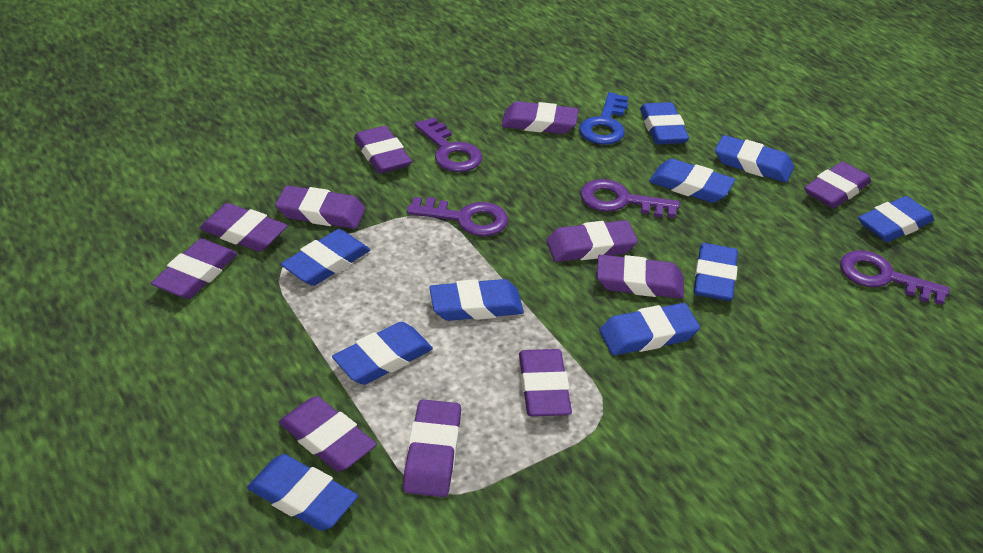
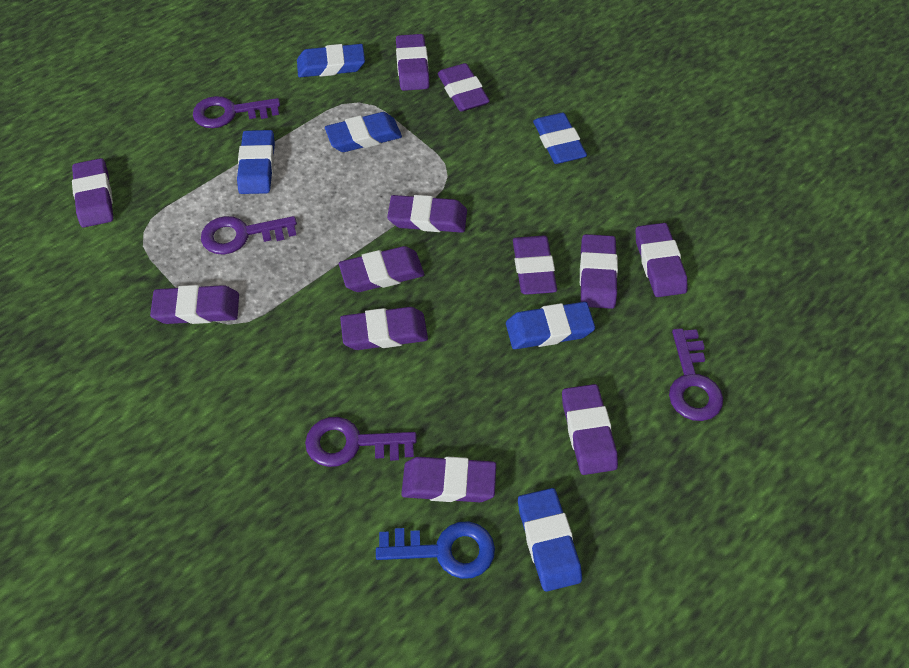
blue eraser: 10 -> 6
purple eraser: 11 -> 12

